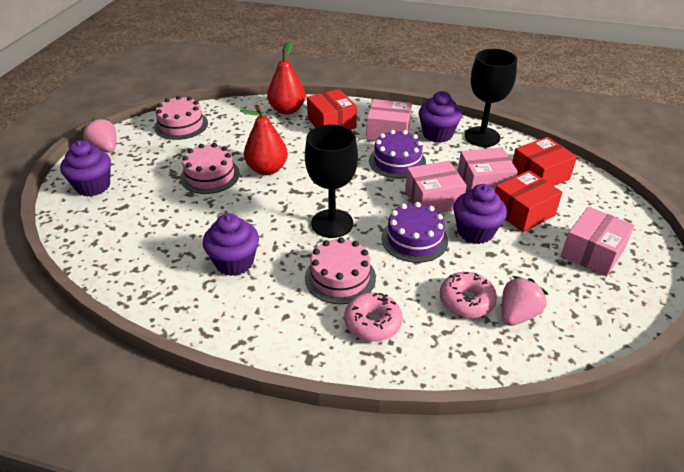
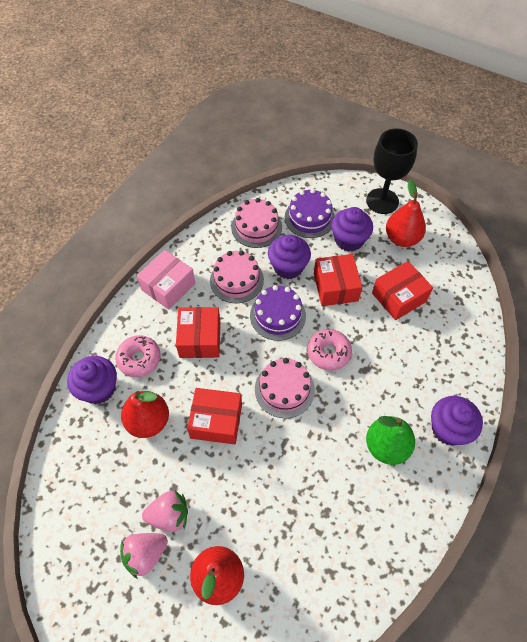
black goblet: 2 -> 1
green pear: 0 -> 1
pink box: 4 -> 1
red box: 3 -> 4
red pear: 2 -> 3

